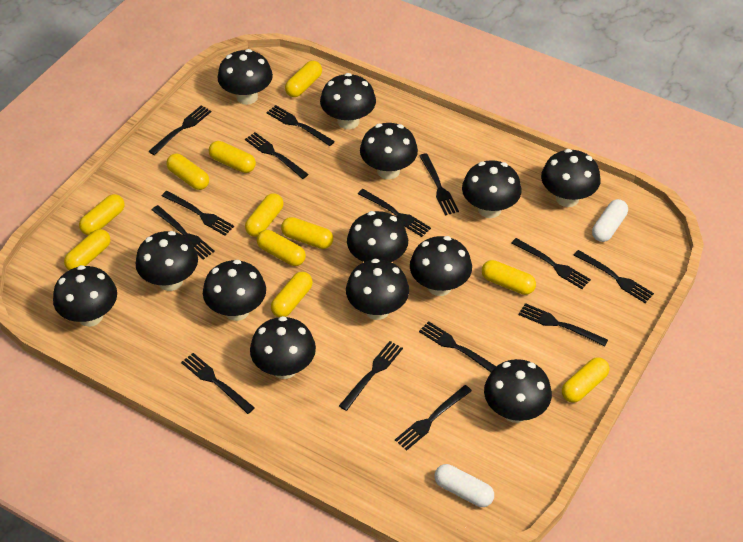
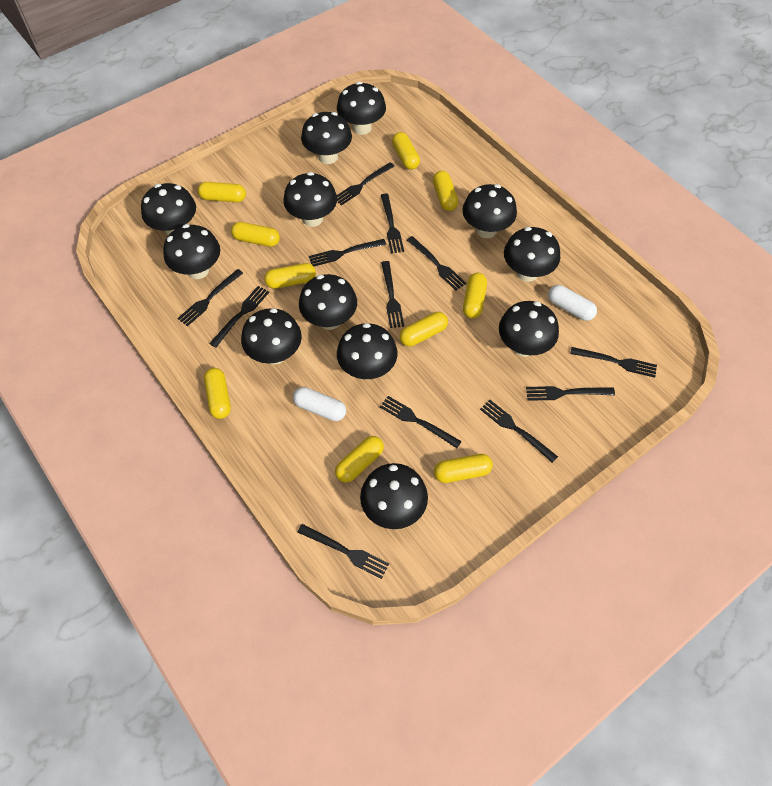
black fork: 14 -> 12
black mushroom: 13 -> 12
yellow capsule: 11 -> 10

